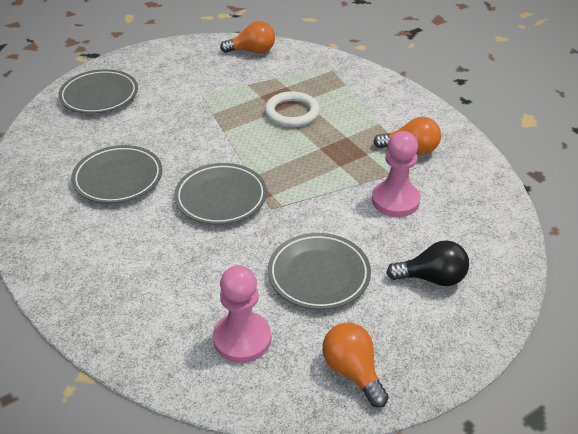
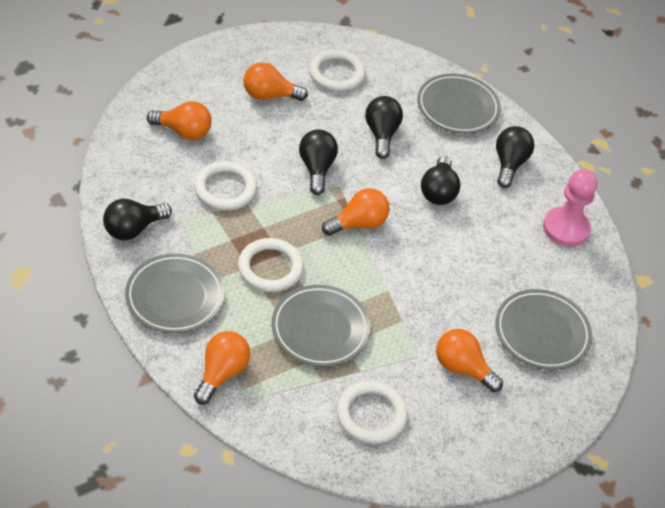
black light bulb: 1 -> 5
orange light bulb: 3 -> 5
pink pawn: 2 -> 1
white ring: 1 -> 4

